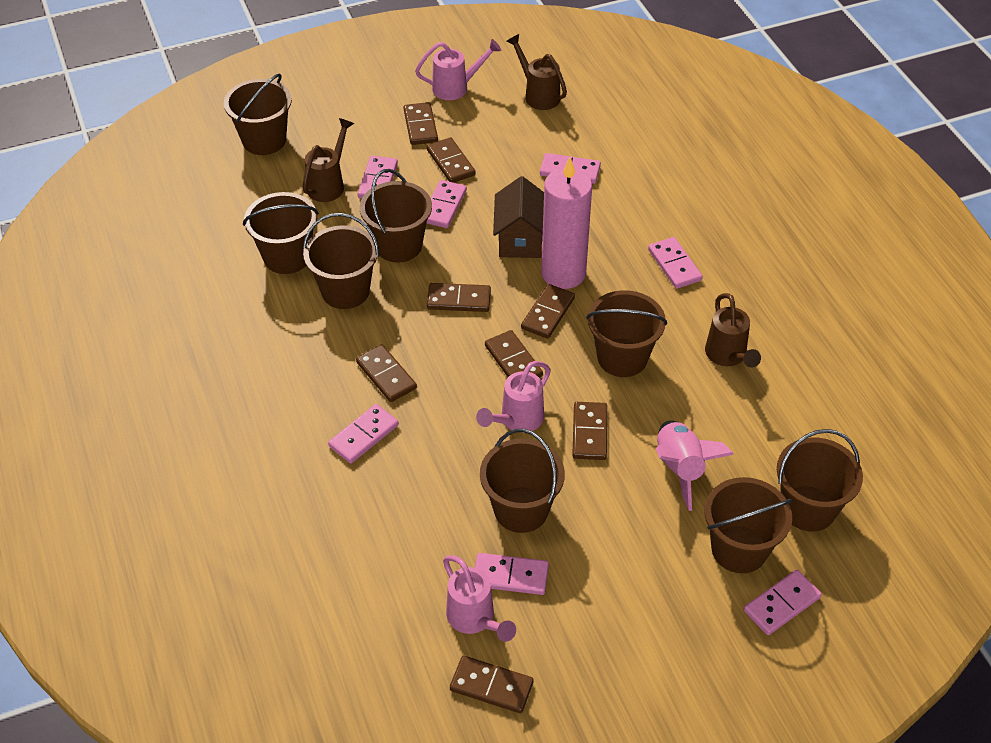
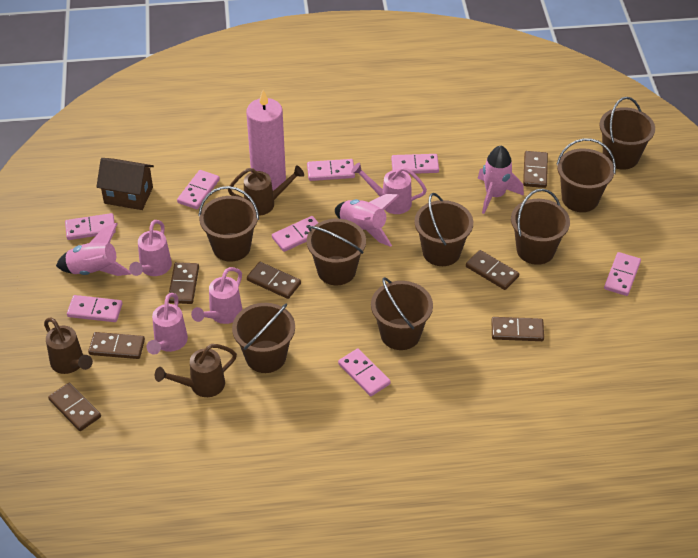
brown domino: 8 -> 7
pink domino: 7 -> 8
pink rocket: 1 -> 3
pink watering can: 3 -> 4

